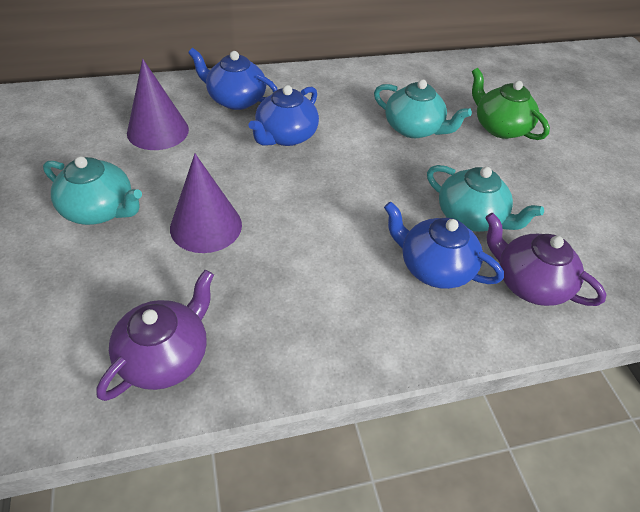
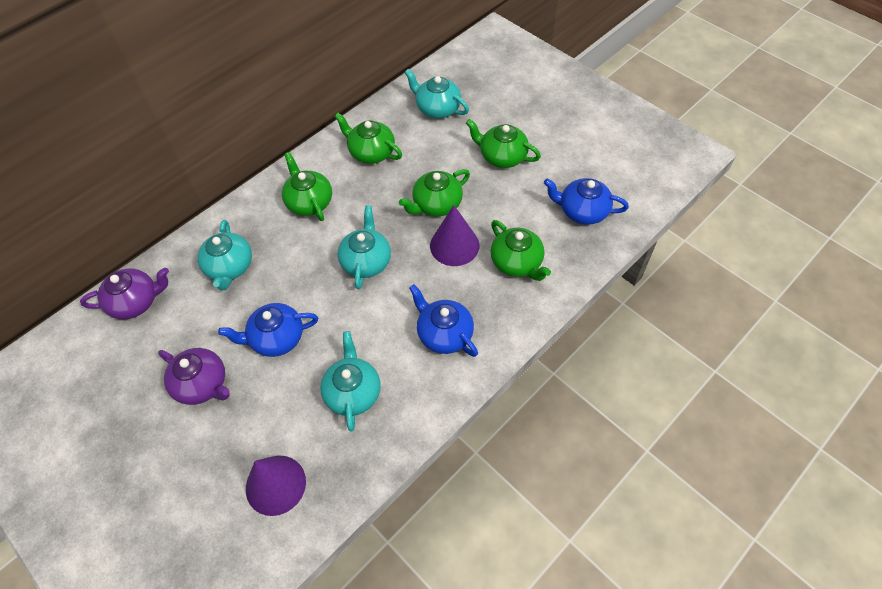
green teapot: 1 -> 5
turquoise teapot: 3 -> 4

